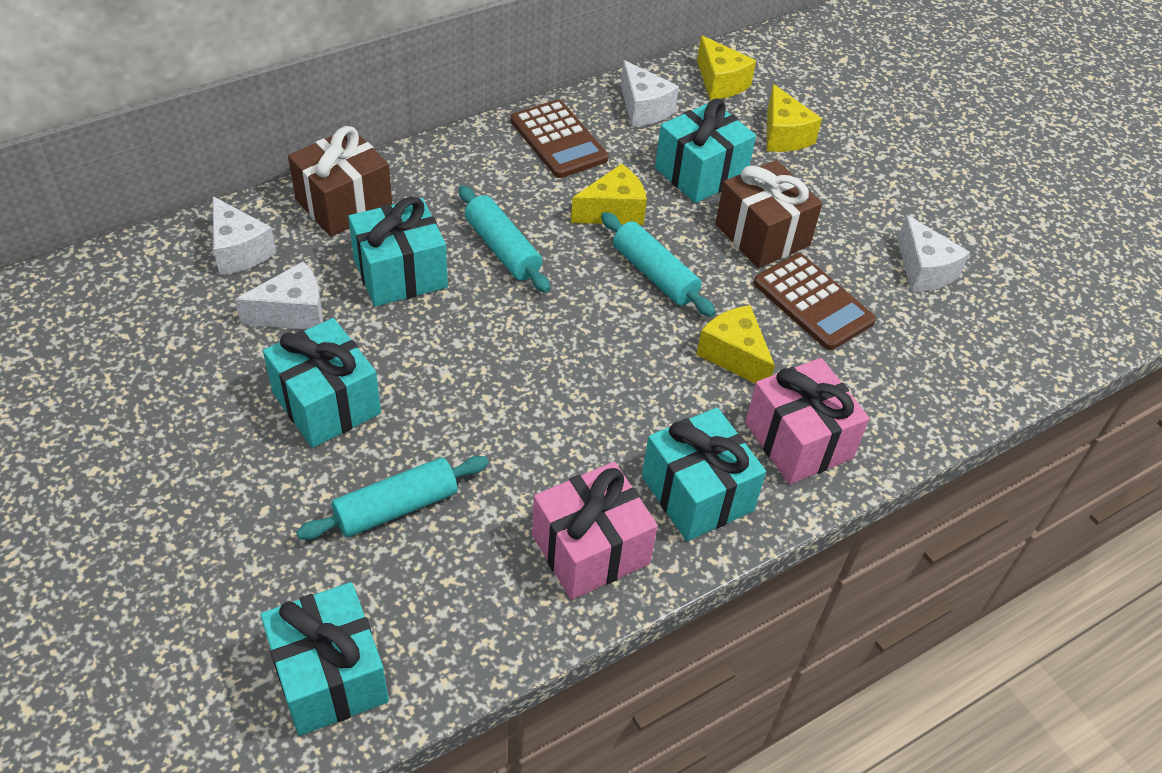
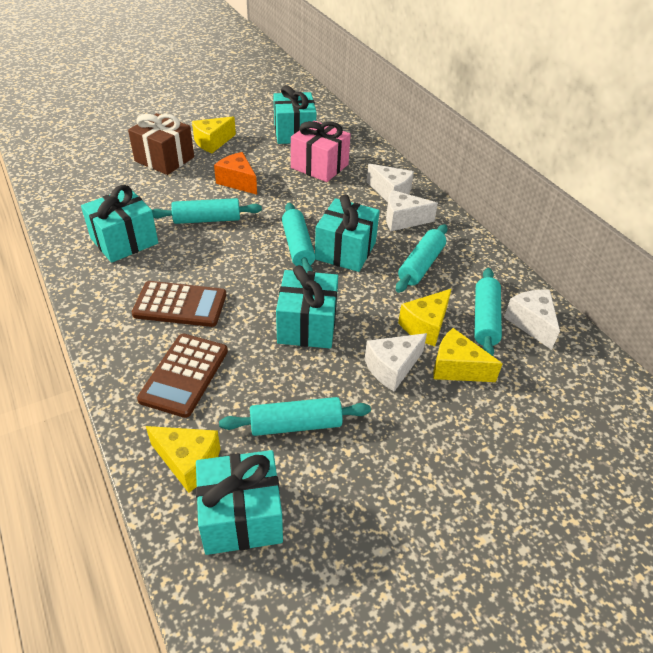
brown gift: 2 -> 1
orange cheese: 0 -> 1
pink gift: 2 -> 1
turquoise rolling pin: 3 -> 5

